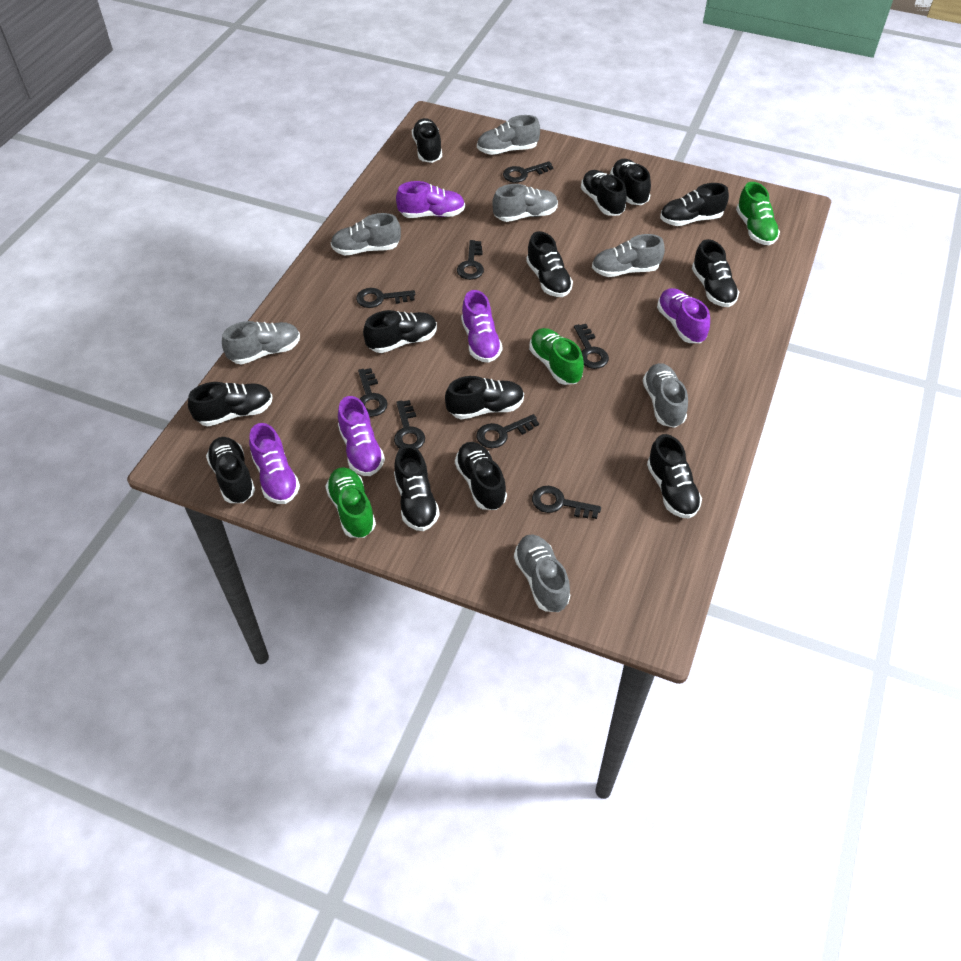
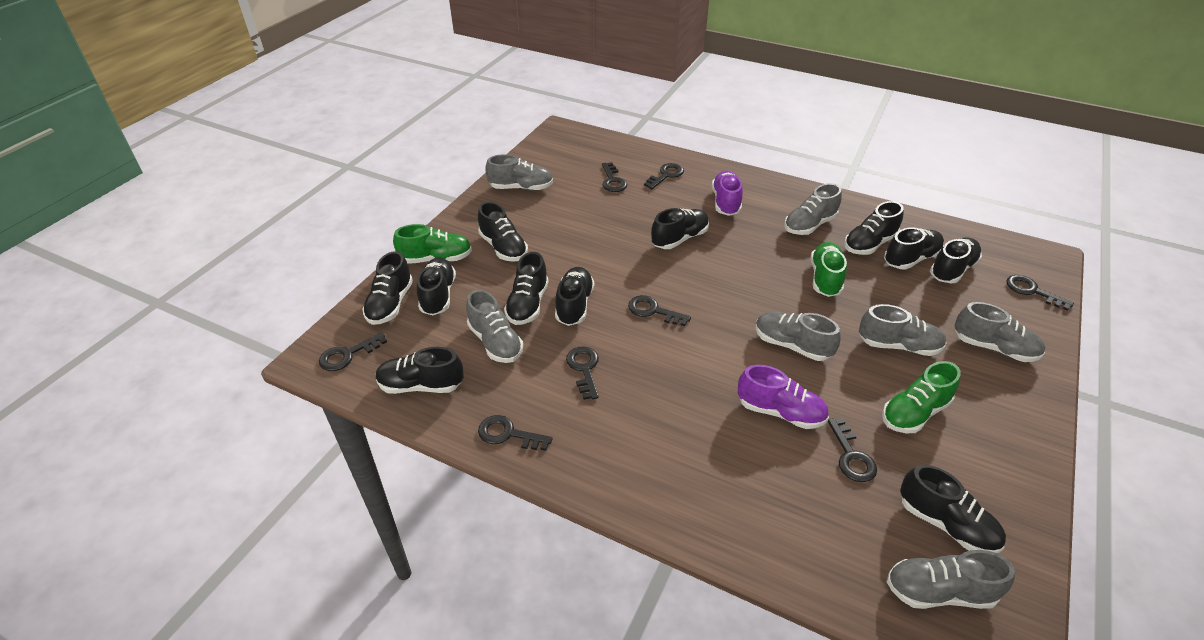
black shoe: 13 -> 11
purple shoe: 5 -> 2

